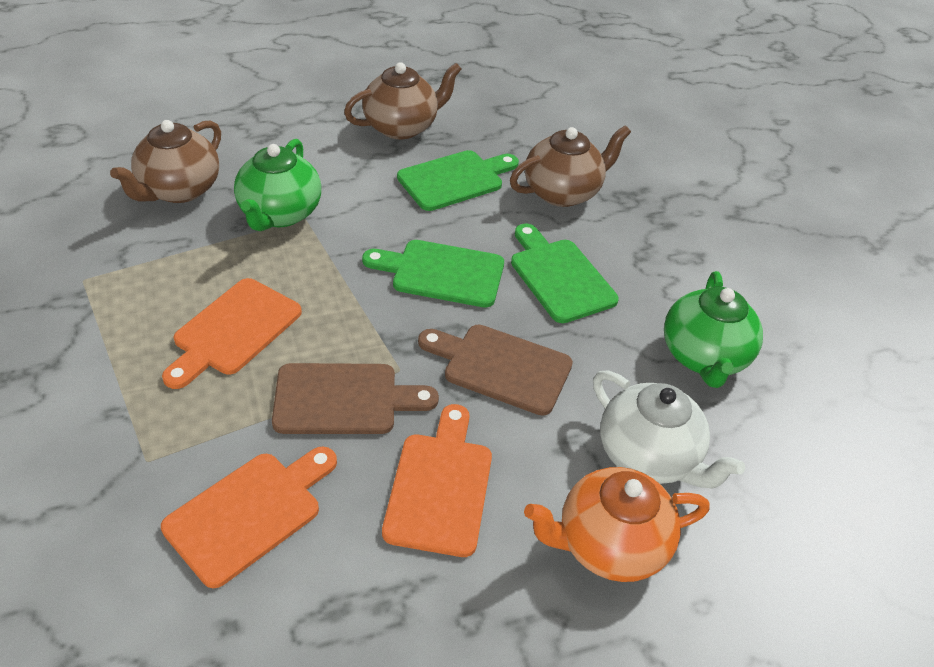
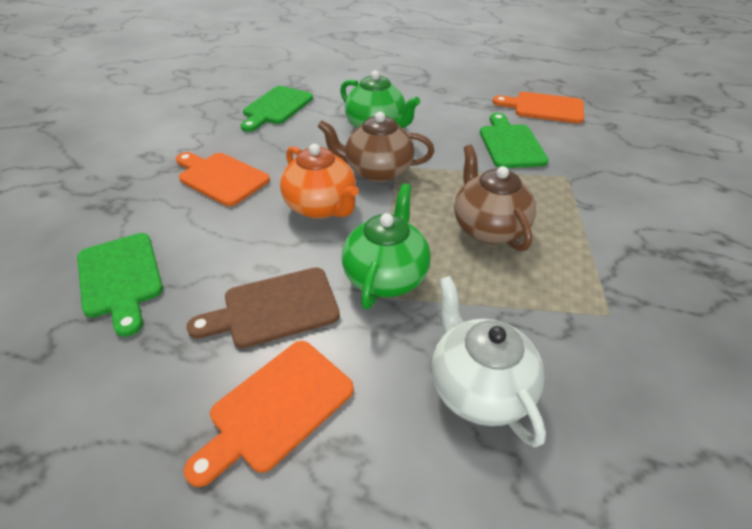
brown cutting board: 2 -> 1
brown teapot: 3 -> 2

